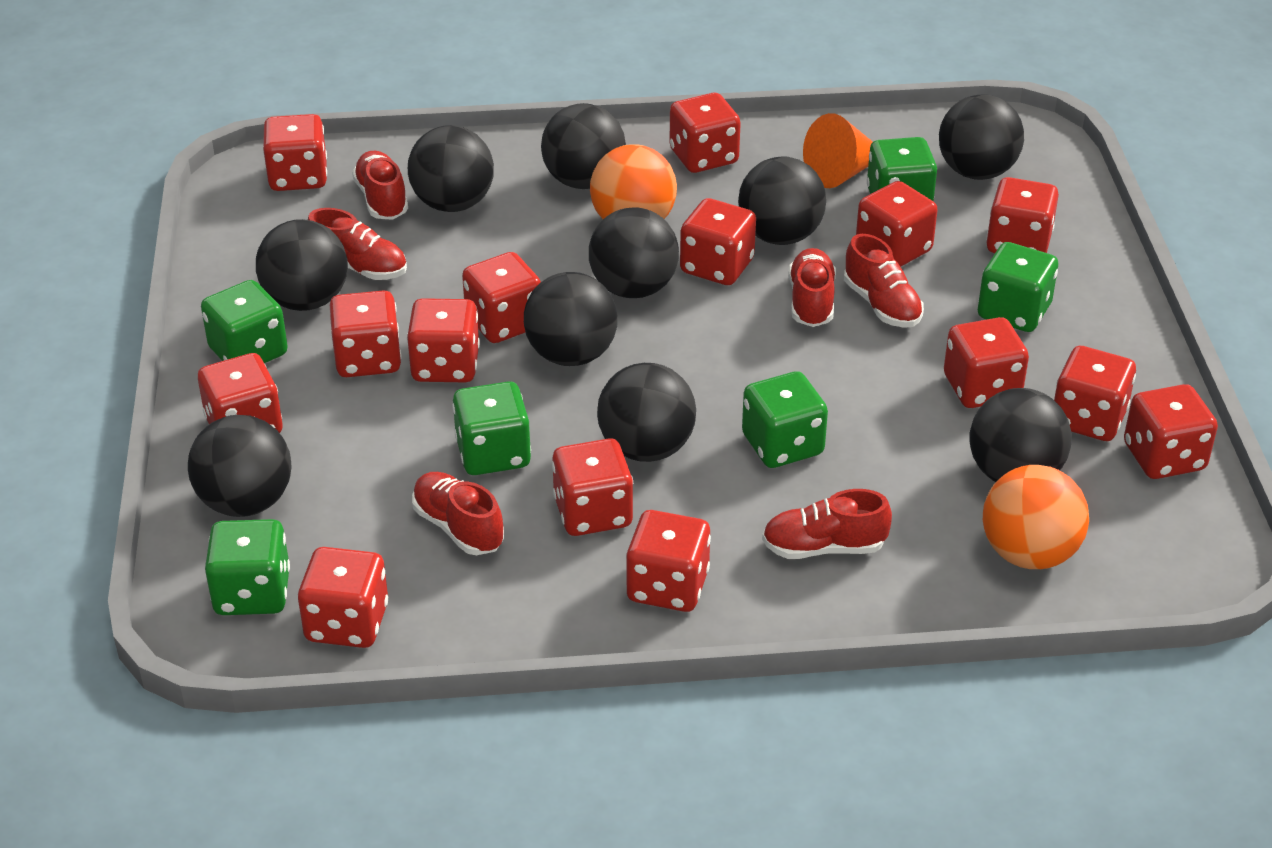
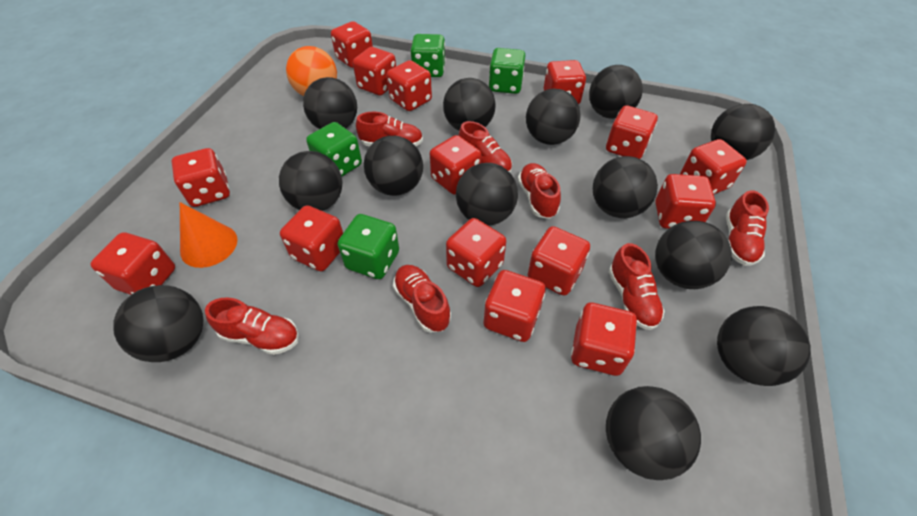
black ball: 10 -> 13
green dice: 6 -> 4
orange ball: 2 -> 1
red shoe: 6 -> 7

